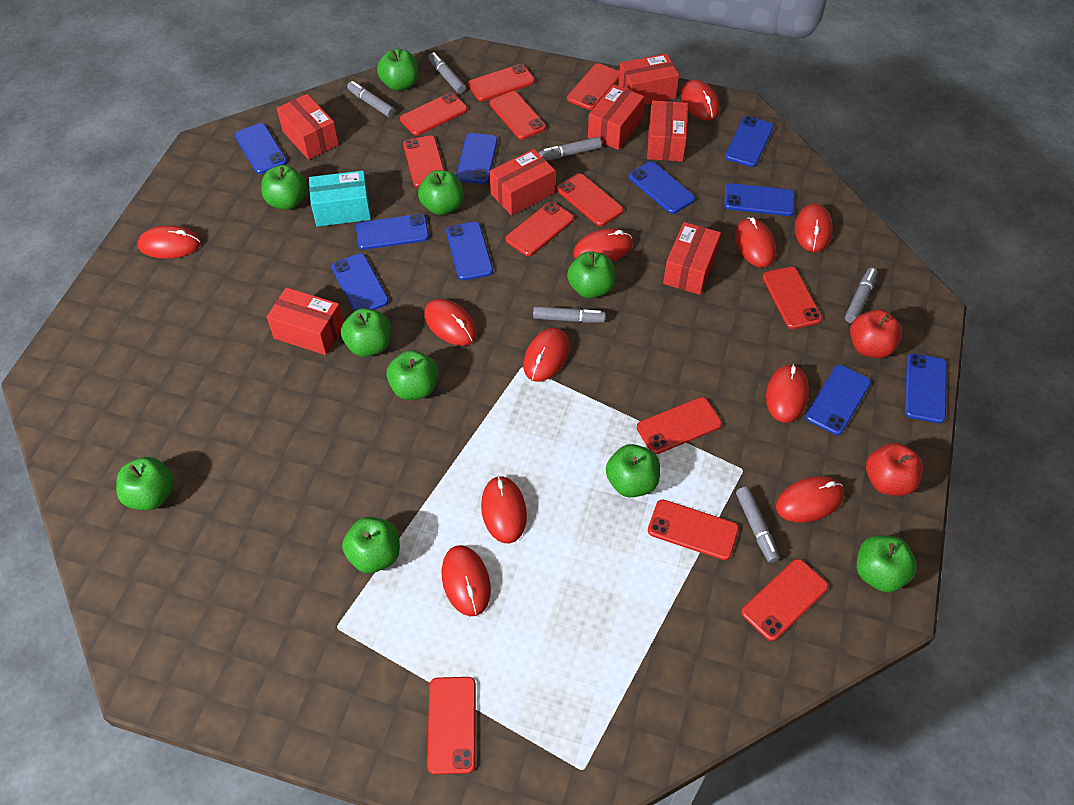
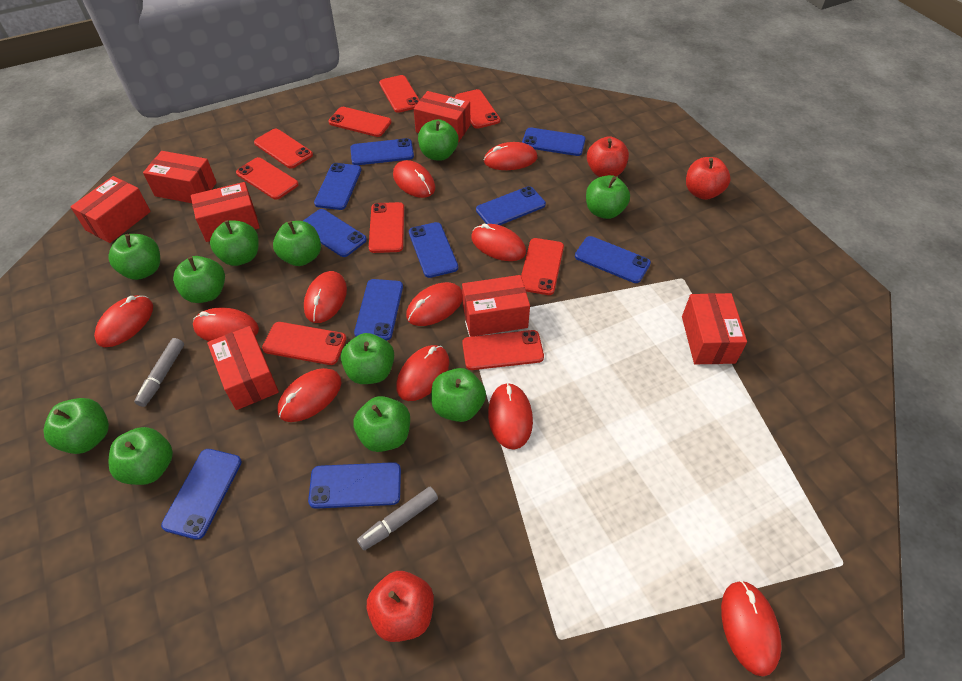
green apple: 10 -> 11
grey marker: 6 -> 2
red apple: 2 -> 3
red phone: 12 -> 9
turquoise box: 1 -> 0

